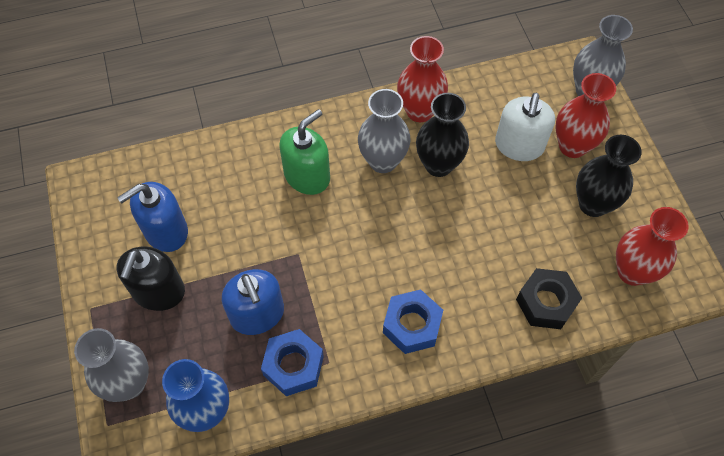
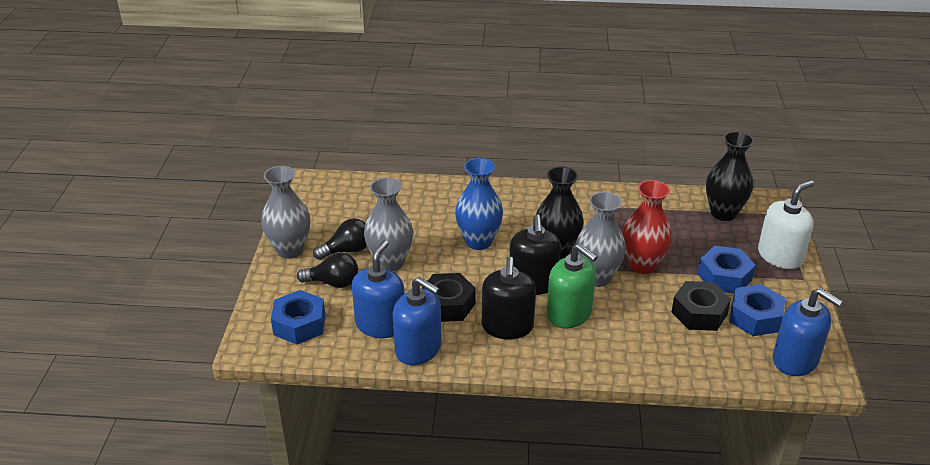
black light bulb: 0 -> 2
black nut: 1 -> 2
black soap dispenser: 1 -> 2
blue nut: 2 -> 3
blue soap dispenser: 2 -> 3
red vase: 3 -> 1

